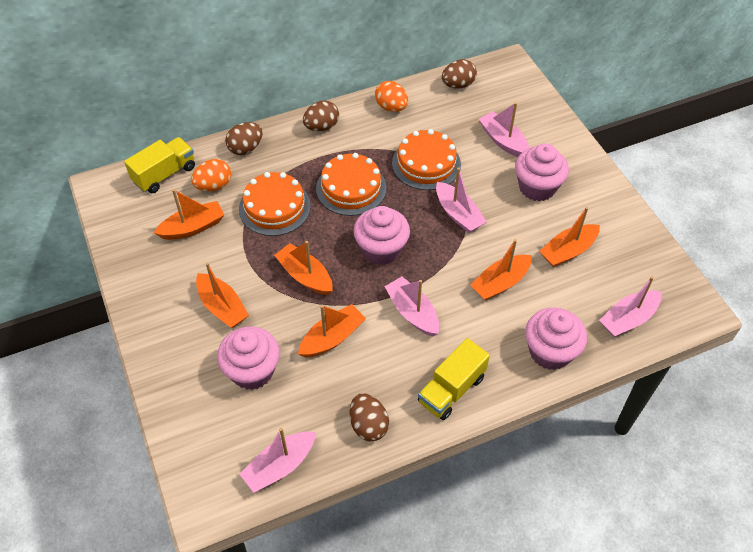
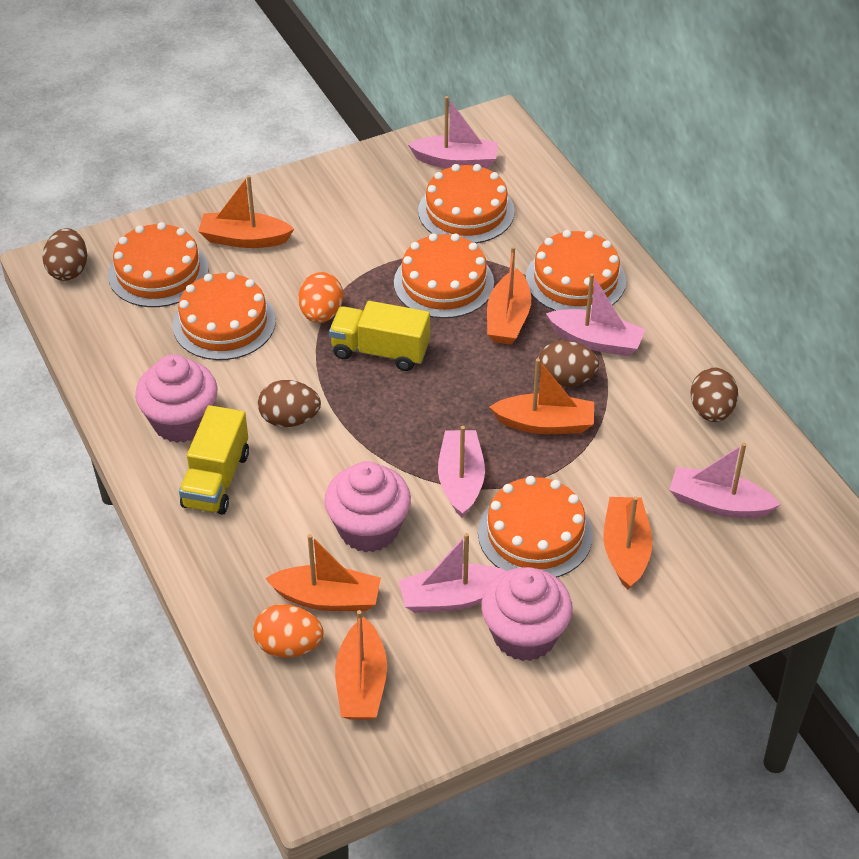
orange cake: 3 -> 6
pink cupcake: 4 -> 3

